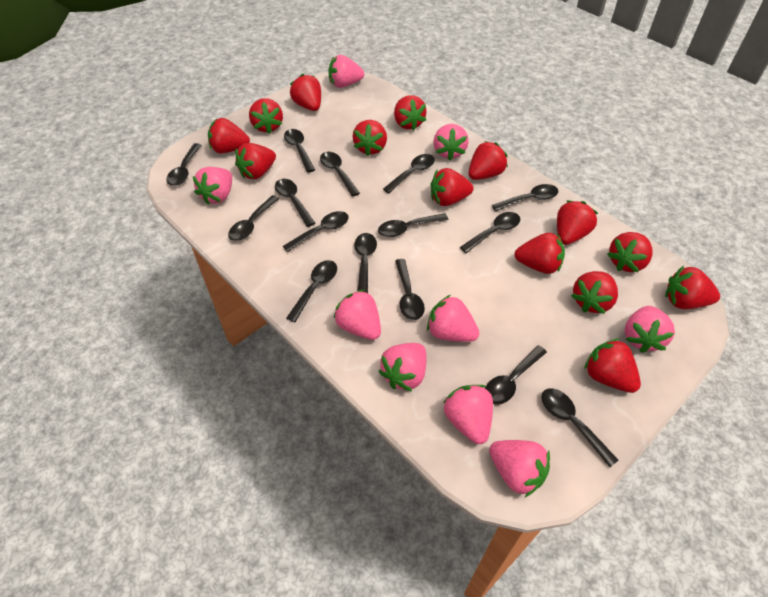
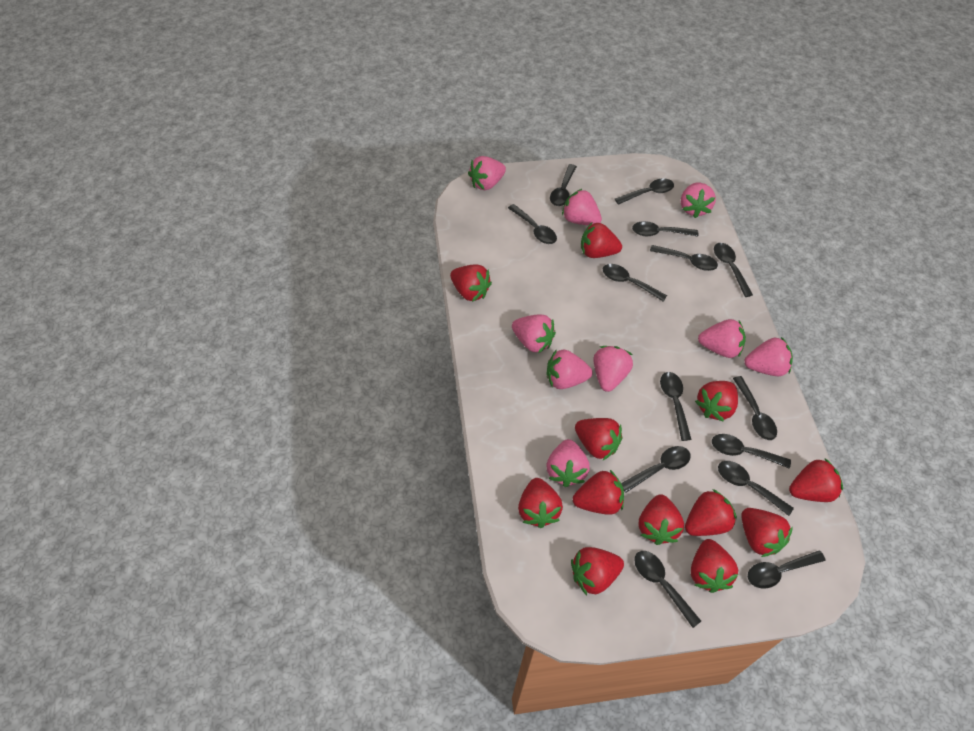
black spoon: 15 -> 14
red strawberry: 14 -> 12

